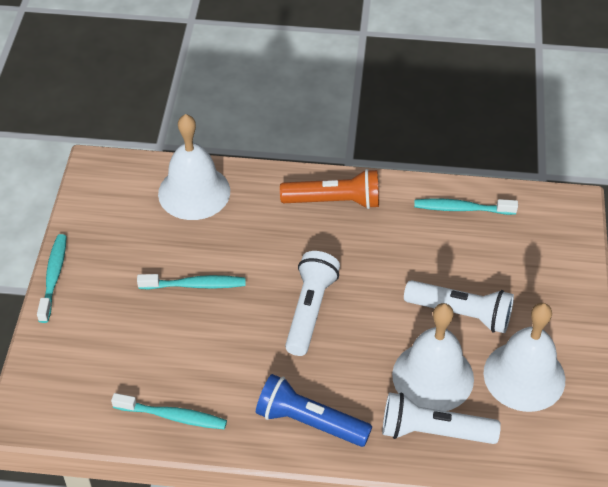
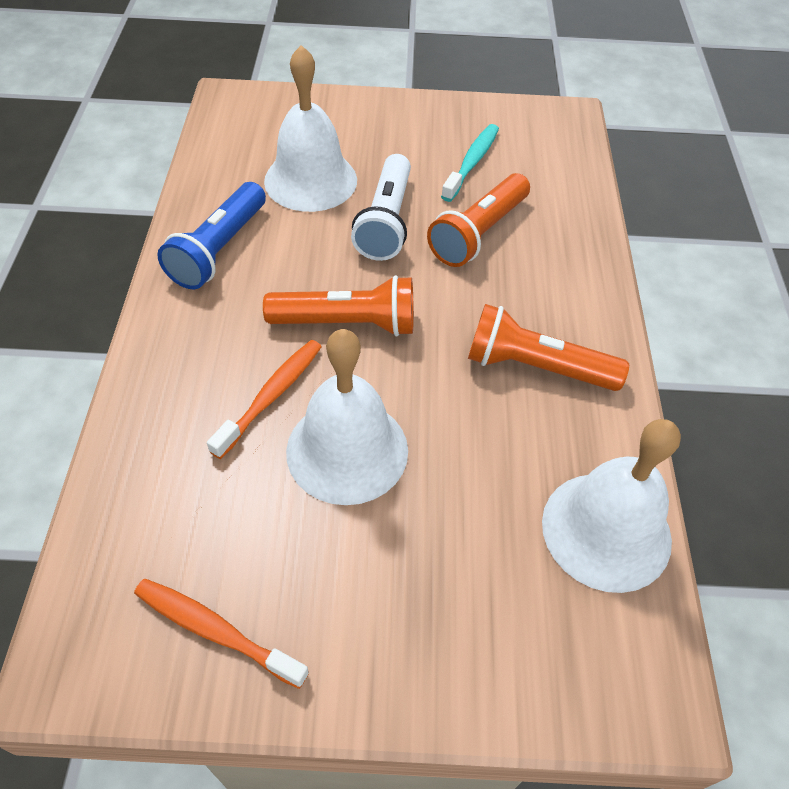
orange flashlight: 1 -> 3
orange toothbrush: 0 -> 2
turquoise toothbrush: 4 -> 1
white flashlight: 3 -> 1

